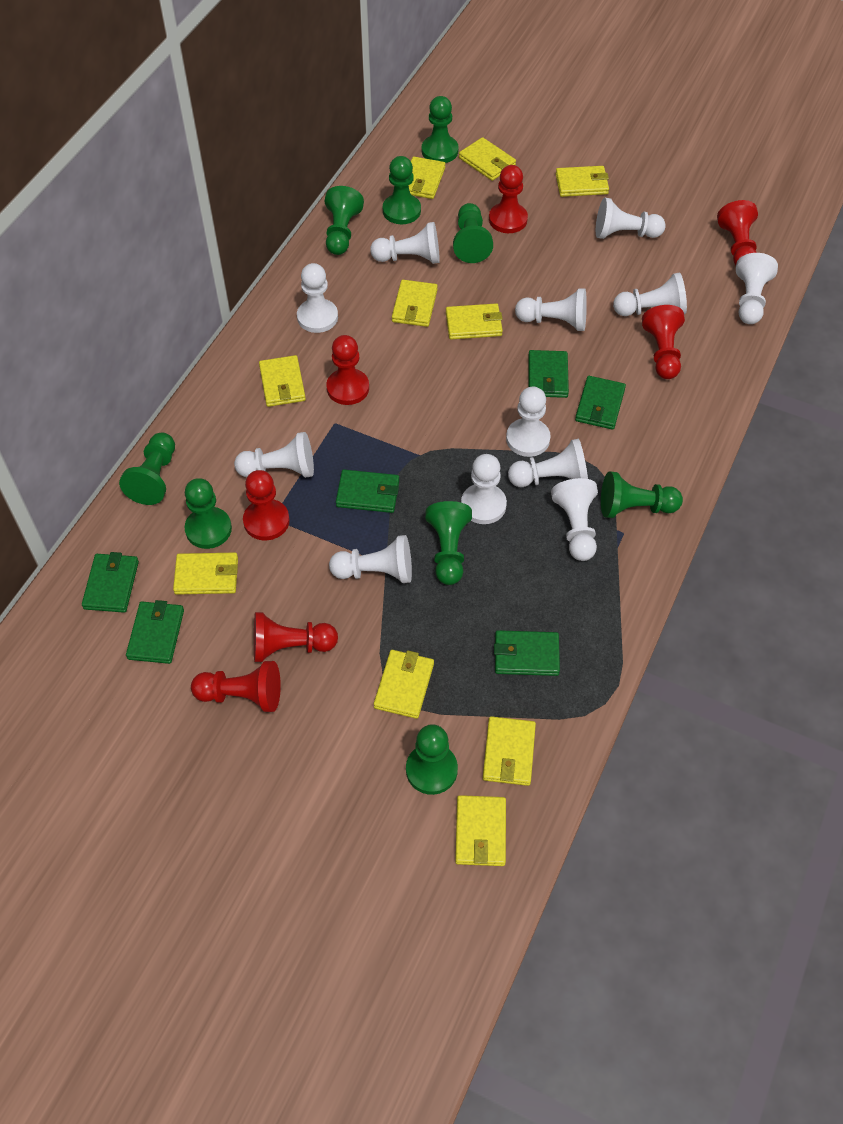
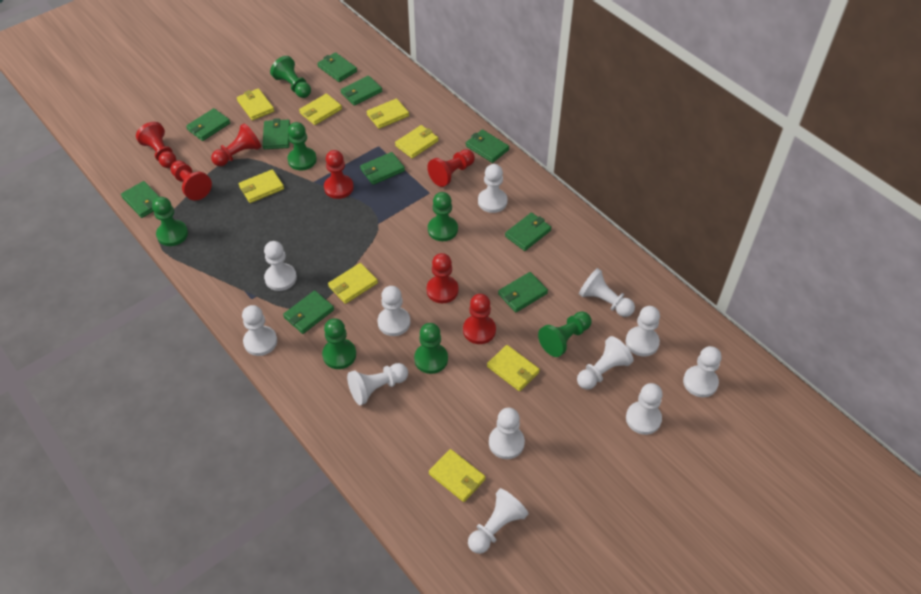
green pawn: 9 -> 7
green wallet: 6 -> 10
yellow wallet: 10 -> 8

